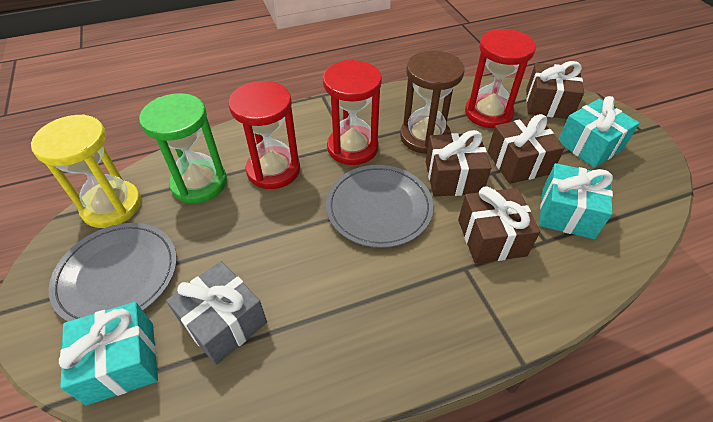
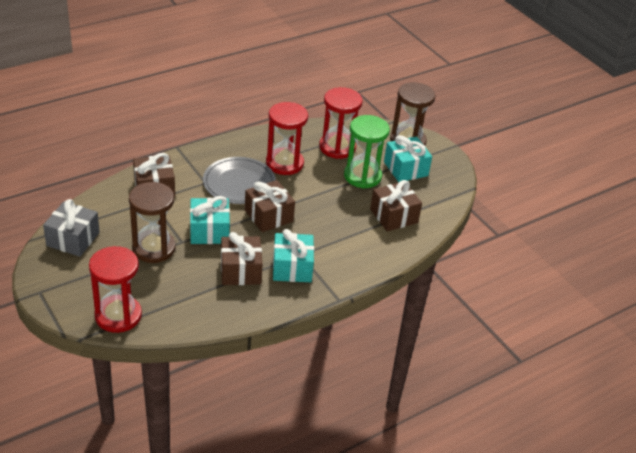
brown hourglass: 1 -> 2
grey plate: 2 -> 1
yellow hourglass: 1 -> 0

